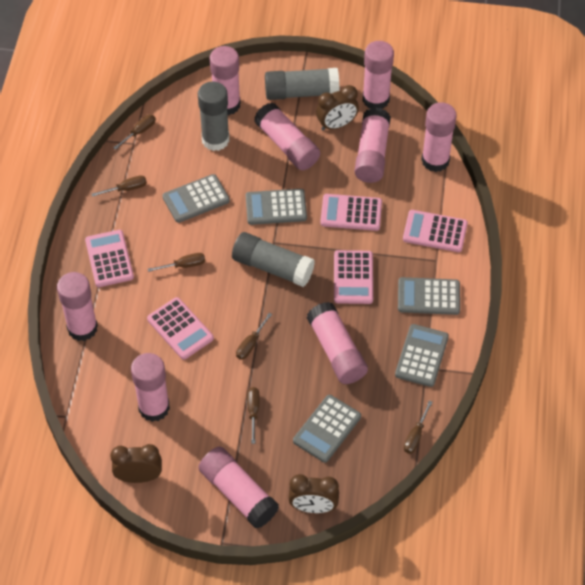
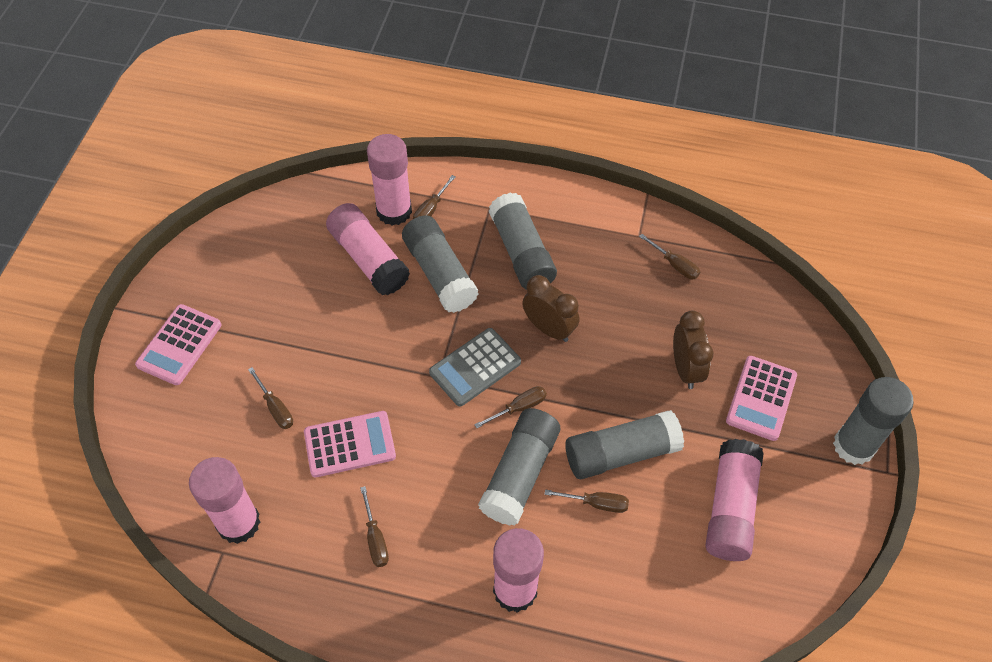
brown clock: 3 -> 2
grey calculator: 5 -> 1
grey glue stick: 3 -> 5
pink calculator: 5 -> 3
pink glue stick: 9 -> 5

